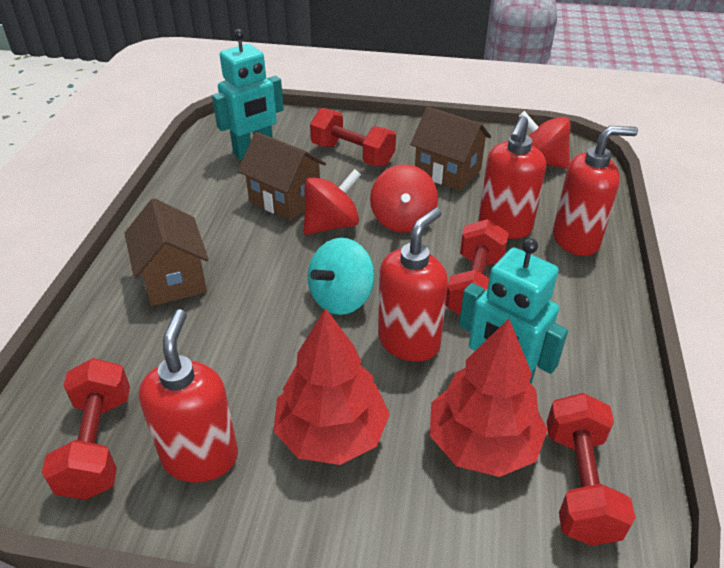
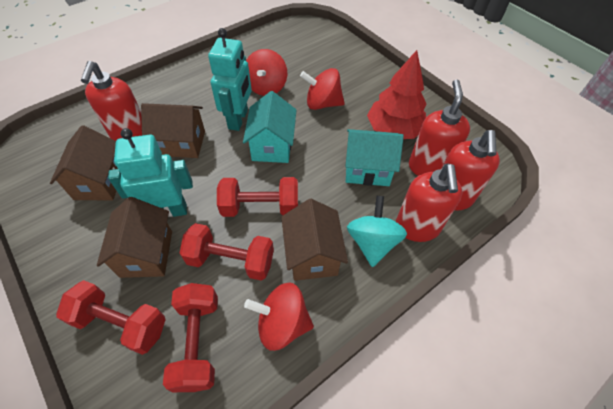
brown house: 3 -> 4
red tree: 2 -> 1
turquoise house: 0 -> 2

